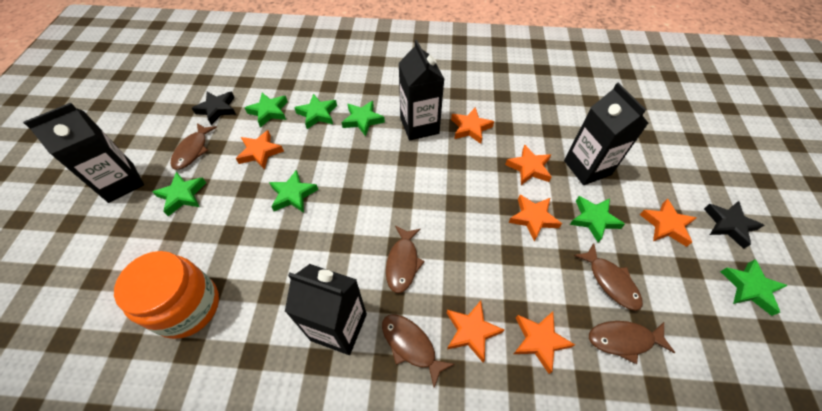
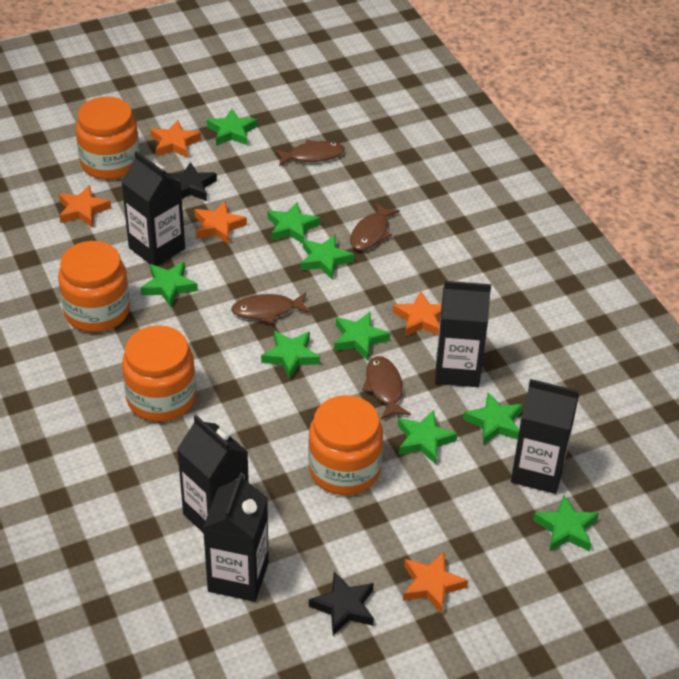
black carton: 4 -> 5
brown fish: 5 -> 4
green star: 7 -> 9
orange jar: 1 -> 4
orange star: 7 -> 5

